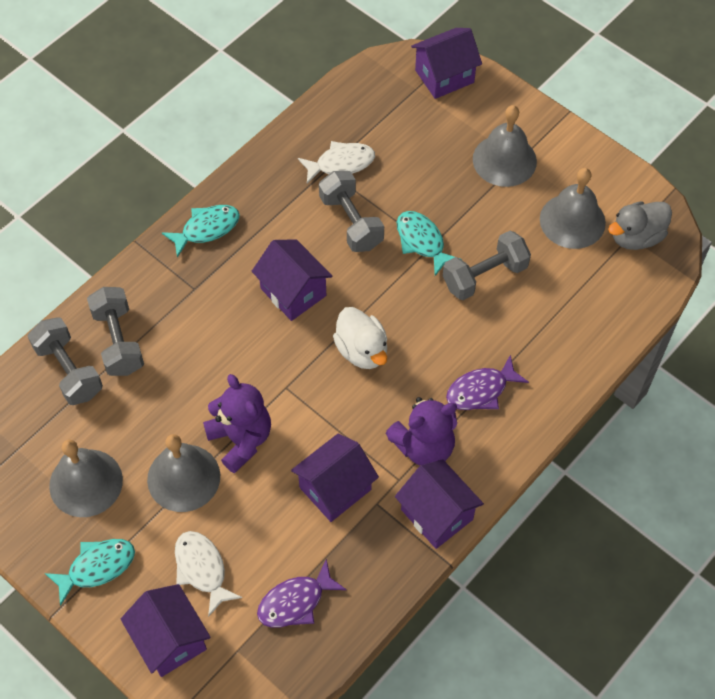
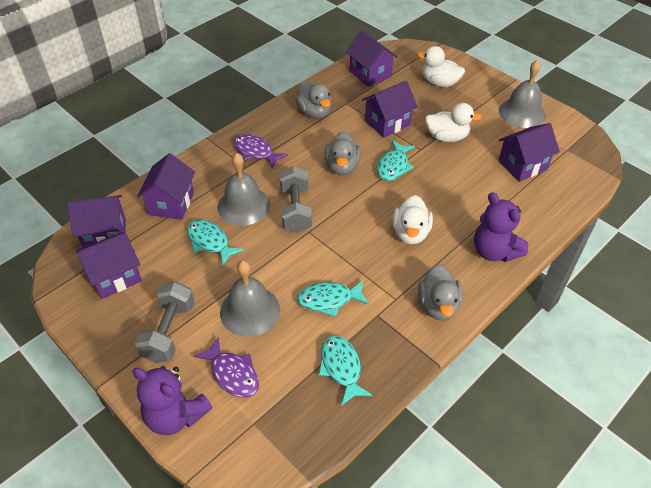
grey bell: 4 -> 3
grey duck: 1 -> 3
grey dumbbell: 4 -> 2
purple house: 5 -> 6
turquoise fish: 3 -> 4
white duck: 1 -> 3
white fish: 2 -> 0

